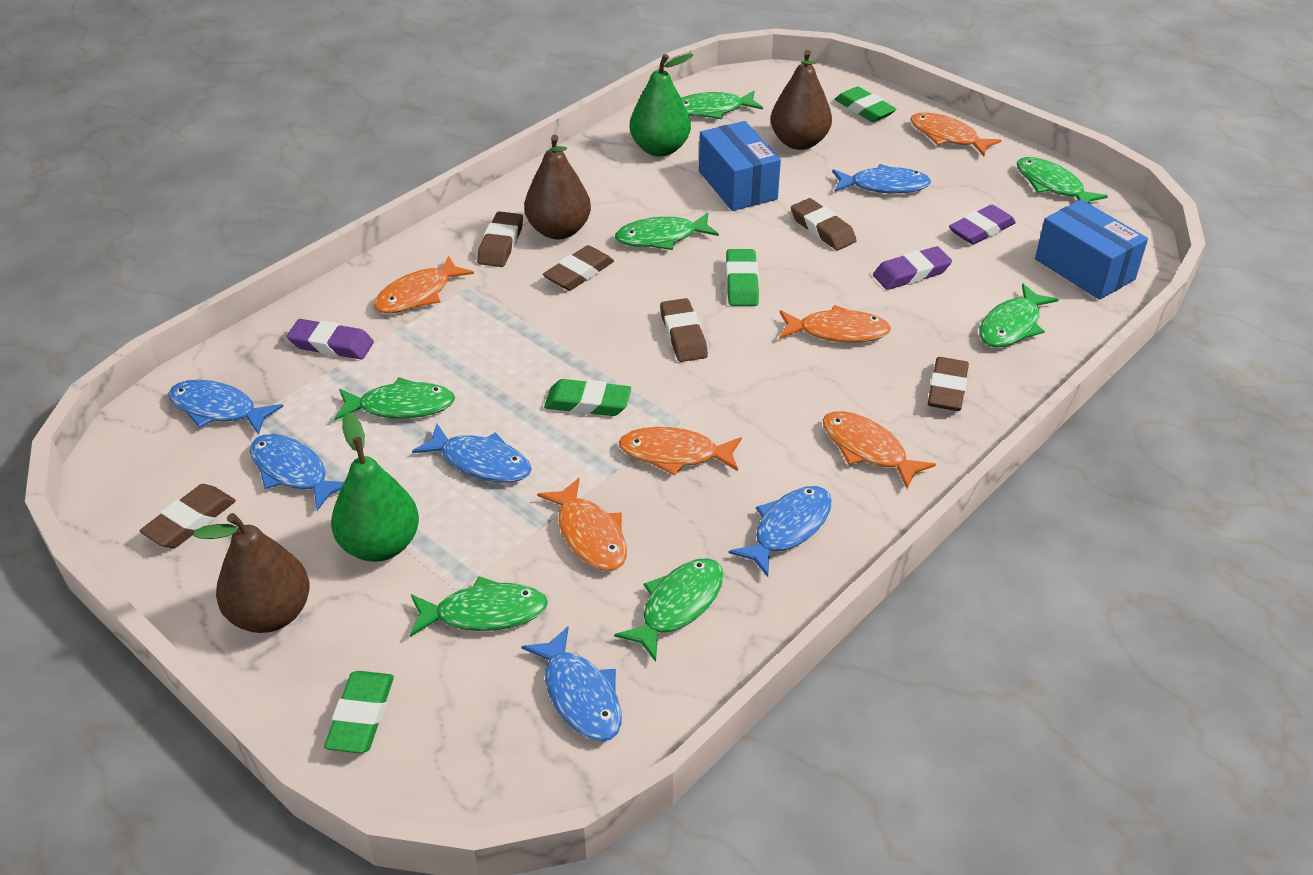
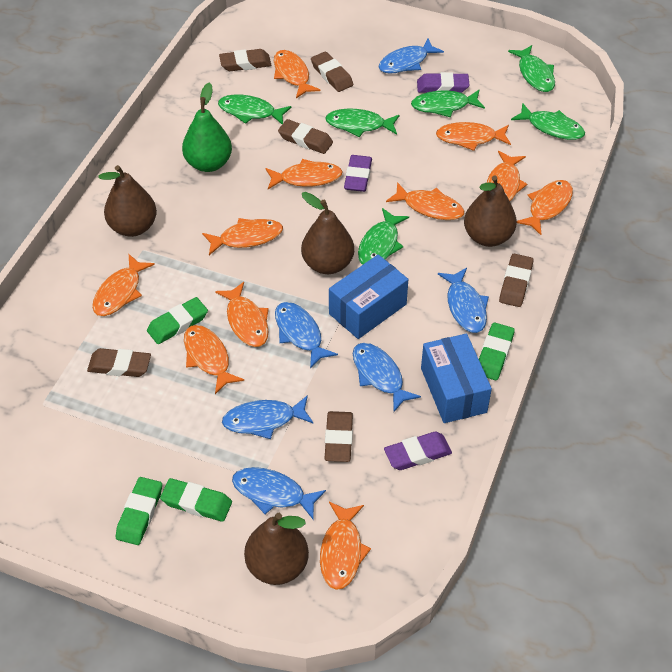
brown pear: 3 -> 4
green fish: 7 -> 6
green pear: 2 -> 1
orange fish: 6 -> 11

